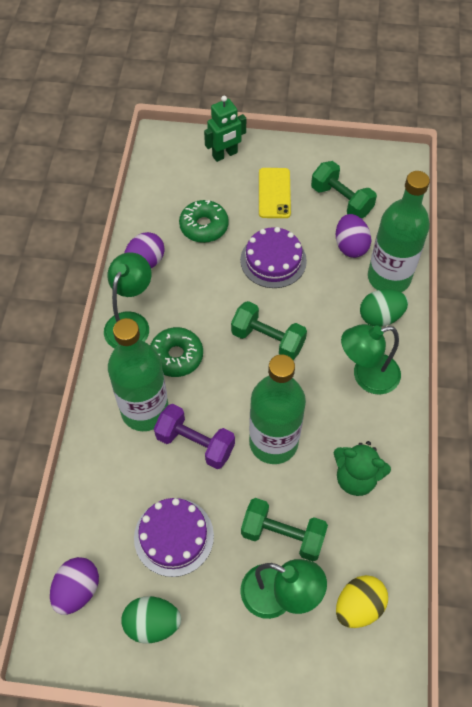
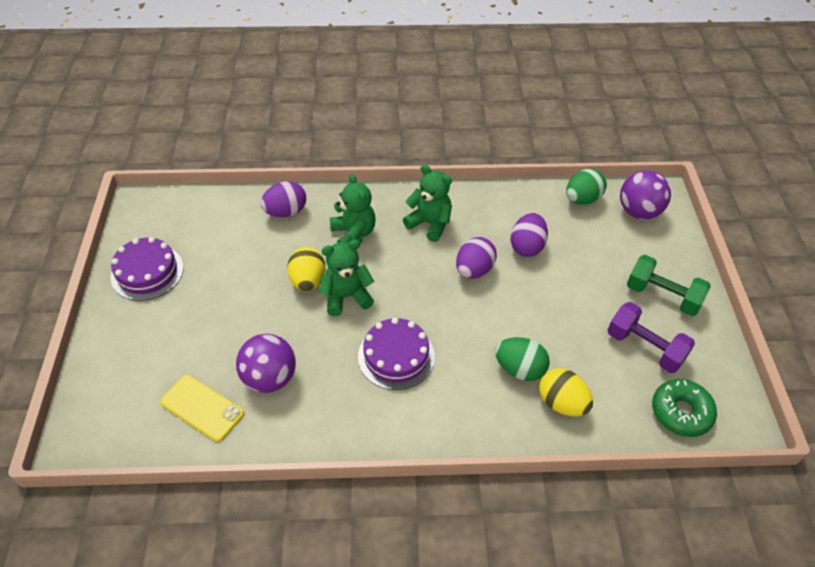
green bottle: 3 -> 0
green donut: 2 -> 1
green dumbbell: 3 -> 1
green lamp: 3 -> 0
green robot: 1 -> 0
green teddy bear: 1 -> 3
purple ball: 0 -> 2
yellow egg: 1 -> 2

